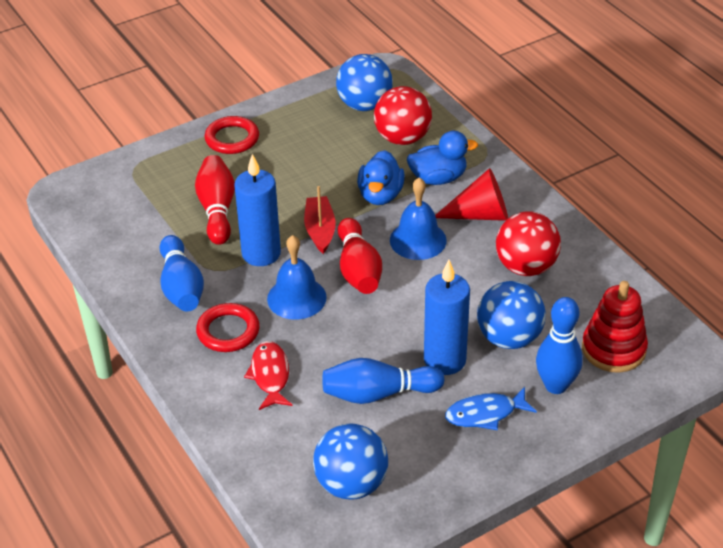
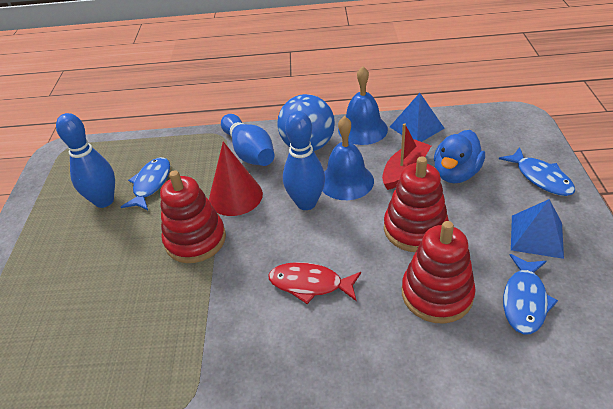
blue ball: 3 -> 1
blue candle: 2 -> 0
blue duck: 2 -> 1
blue fish: 1 -> 3
blue pyramid: 0 -> 2
red ball: 2 -> 0
red bowling pin: 2 -> 0
red ring: 2 -> 0
red stacking toy: 1 -> 3

